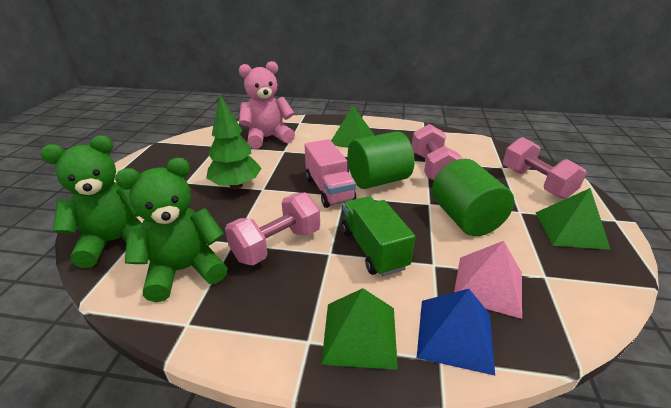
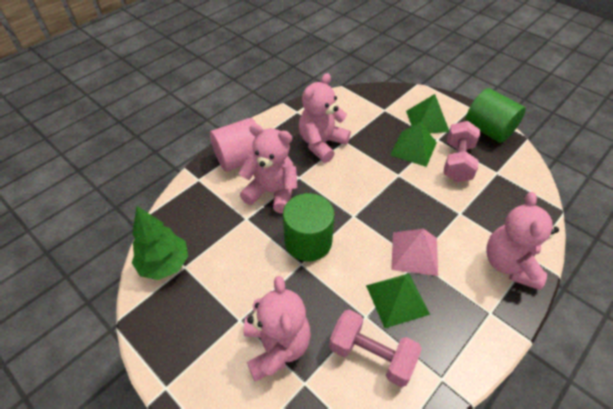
blue pyramid: 1 -> 0
green teddy bear: 2 -> 0
green truck: 1 -> 0
pink cylinder: 0 -> 1
pink dumbbell: 3 -> 2
pink teddy bear: 1 -> 4
pink truck: 1 -> 0

